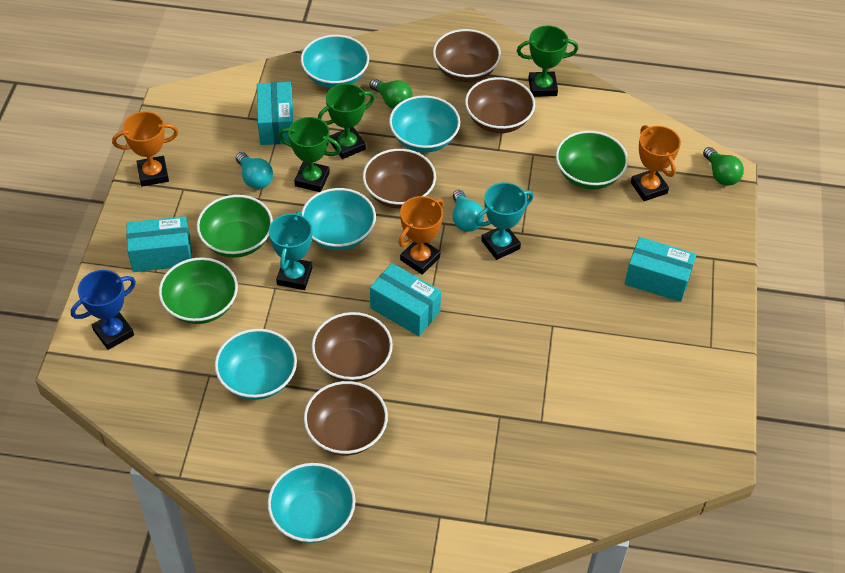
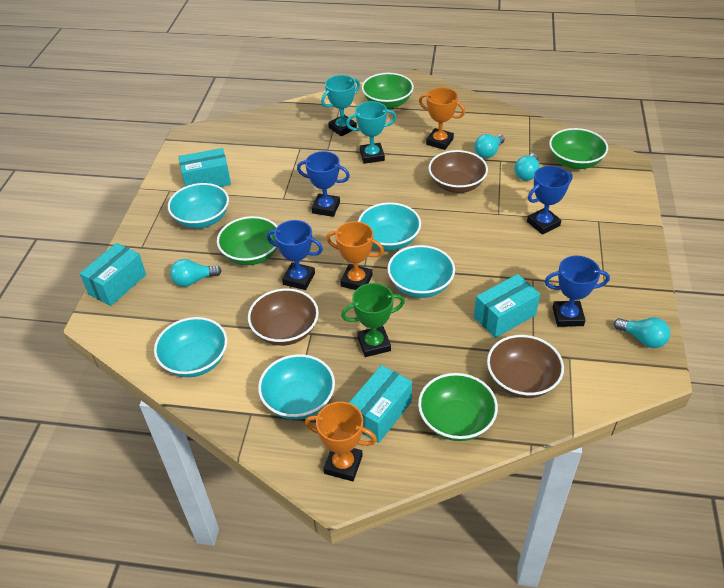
blue trophy: 1 -> 4
brown bowl: 5 -> 3
green bowl: 3 -> 4
green light bulb: 2 -> 0
green trophy: 3 -> 1
turquoise light bulb: 2 -> 4

